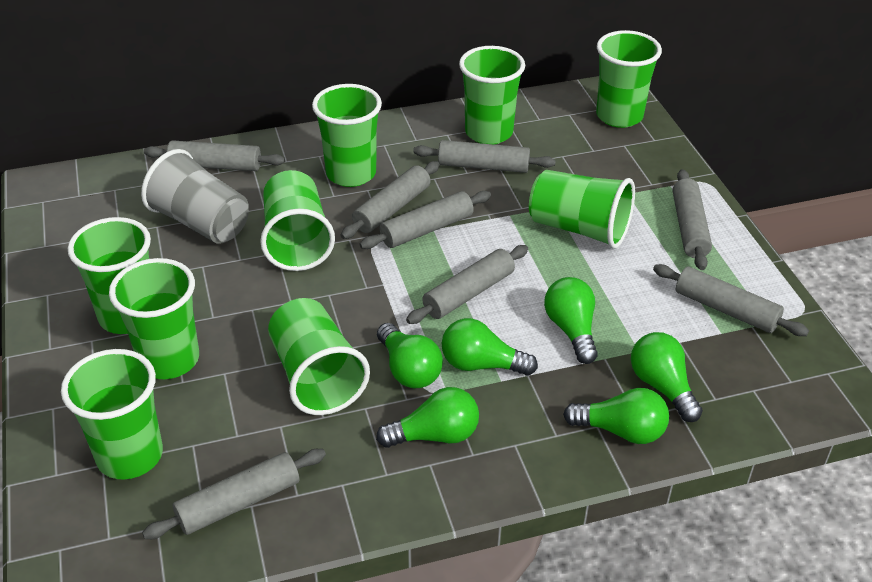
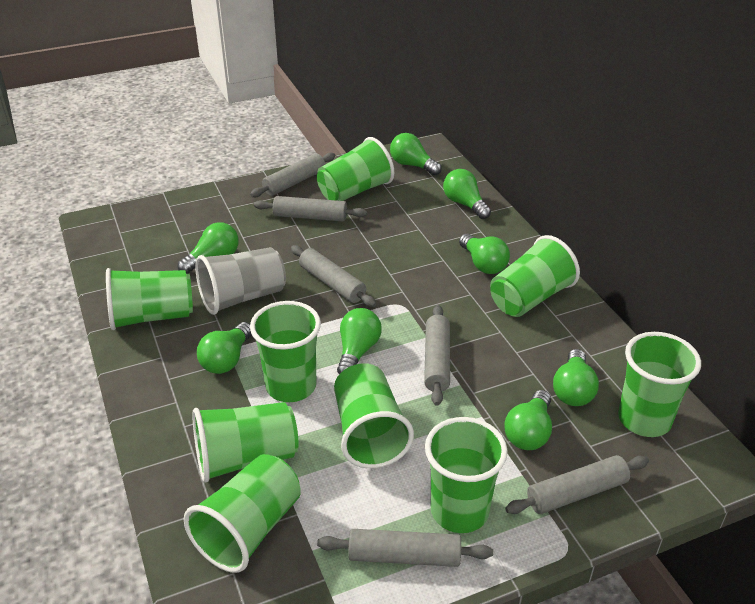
green light bulb: 6 -> 8
grey rolling pin: 8 -> 6

